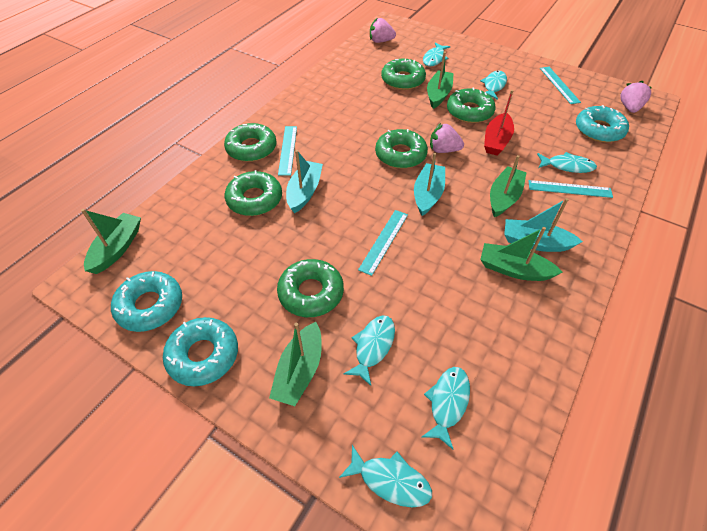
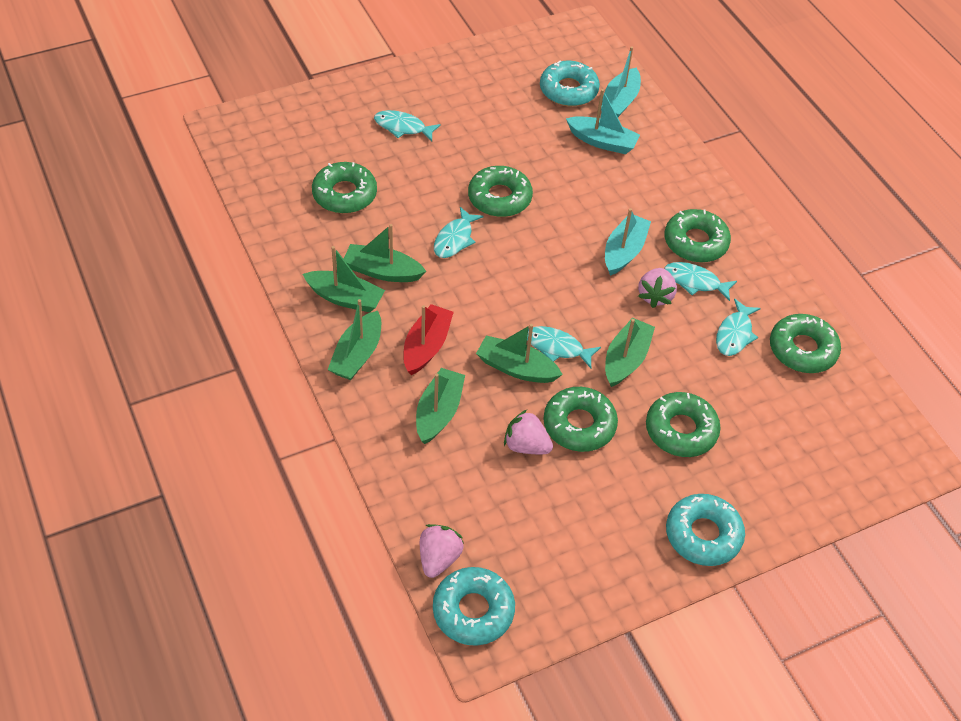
green boat: 5 -> 6
turquoise fish: 6 -> 5
turquoise ruler: 4 -> 0

